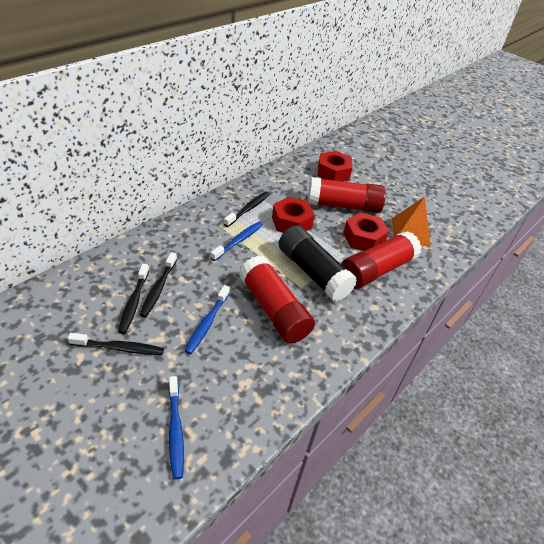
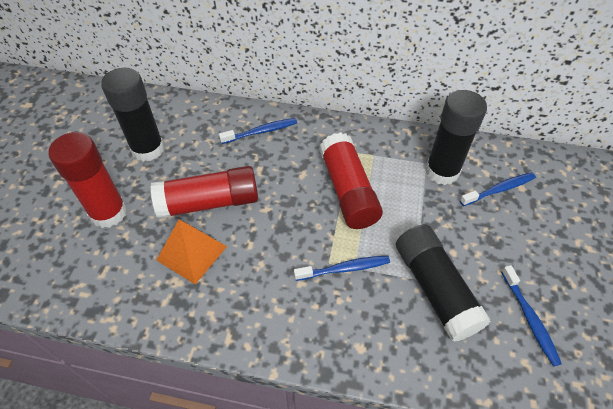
black glue stick: 1 -> 3
black toothbrush: 4 -> 0
blue toothbrush: 3 -> 4
red nut: 3 -> 0

